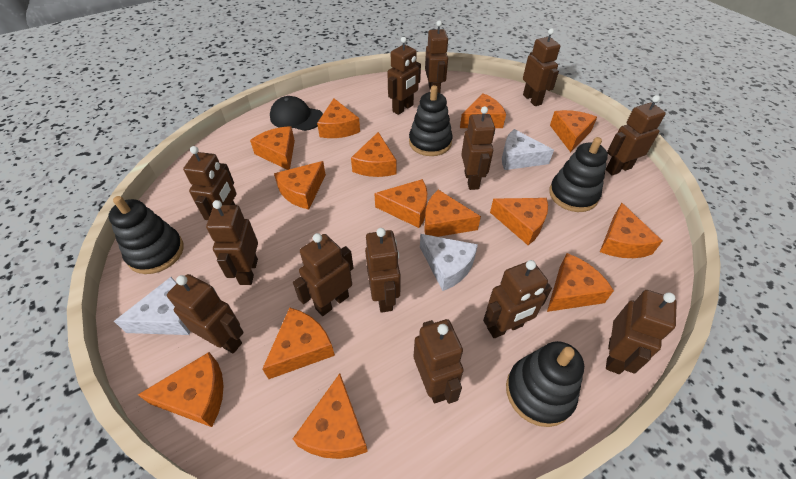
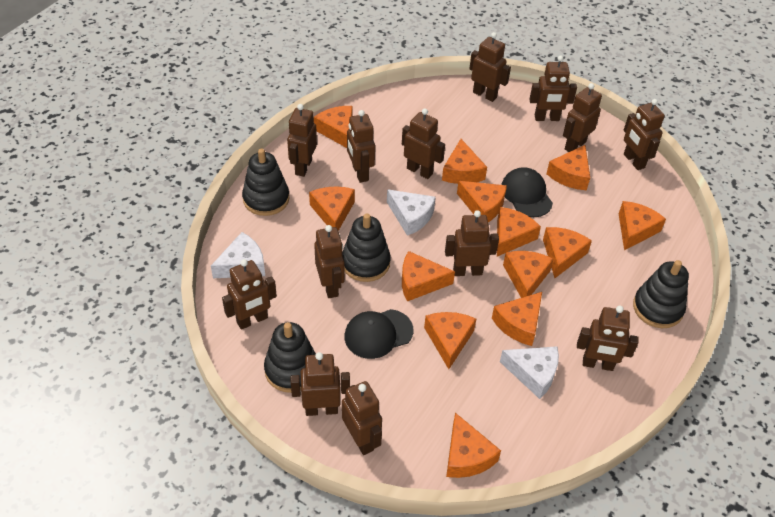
black cap: 1 -> 2
orange cheese: 14 -> 13

